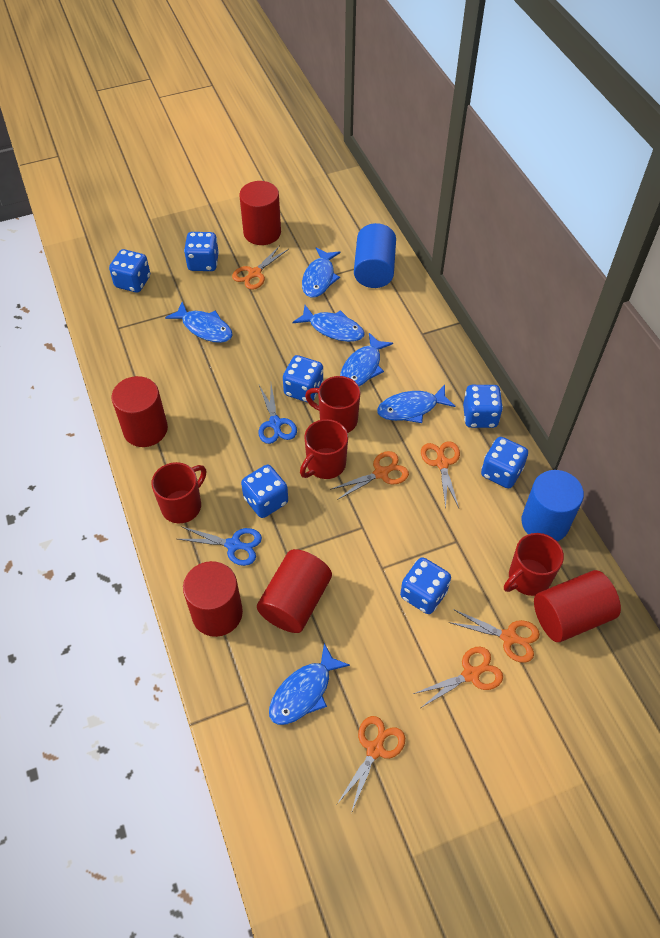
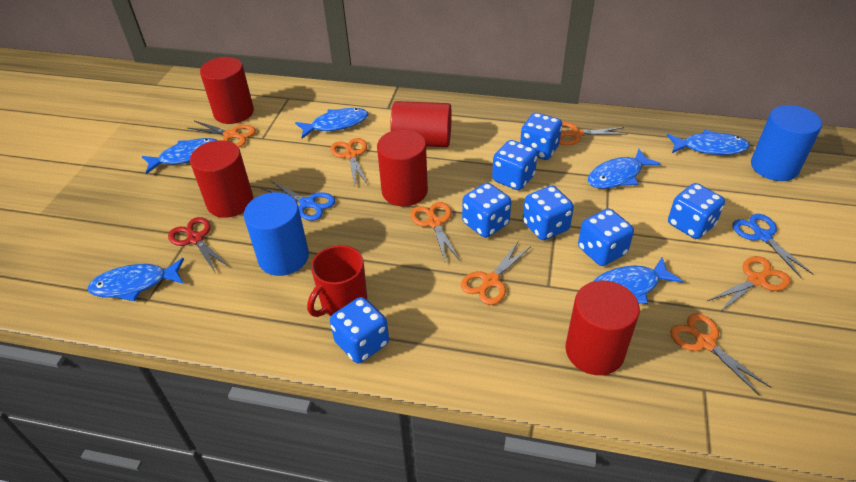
orange scissors: 6 -> 7
red mug: 4 -> 1
red scissors: 0 -> 1

